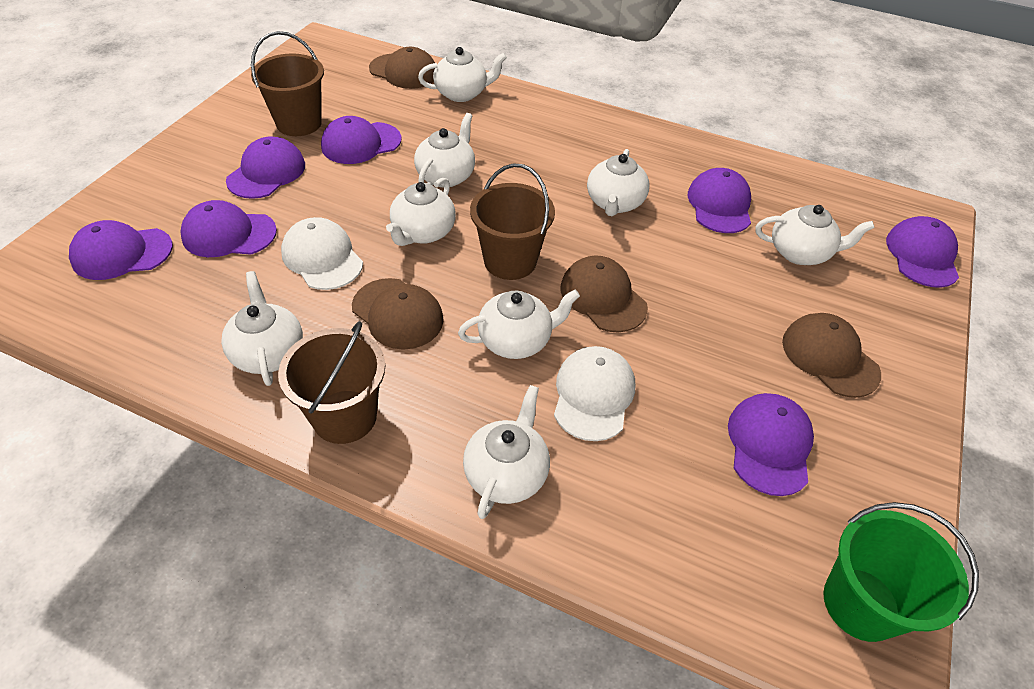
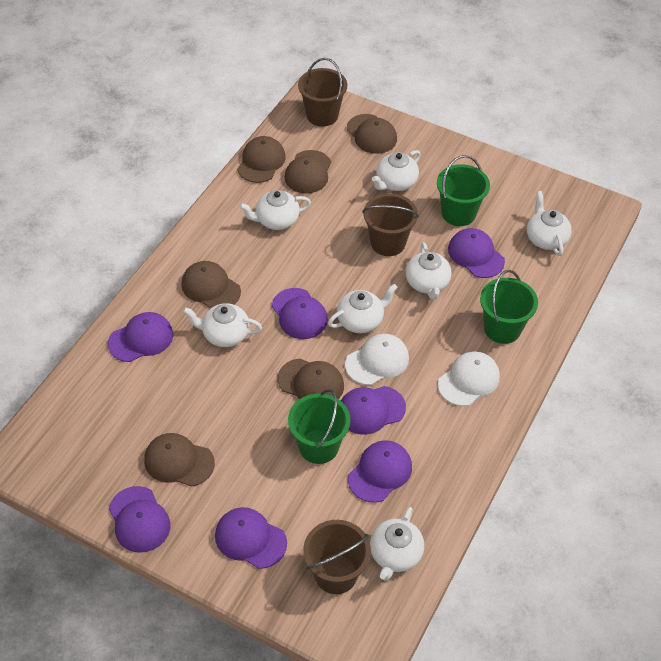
brown cap: 4 -> 6
green bucket: 1 -> 3
white teapot: 8 -> 7

